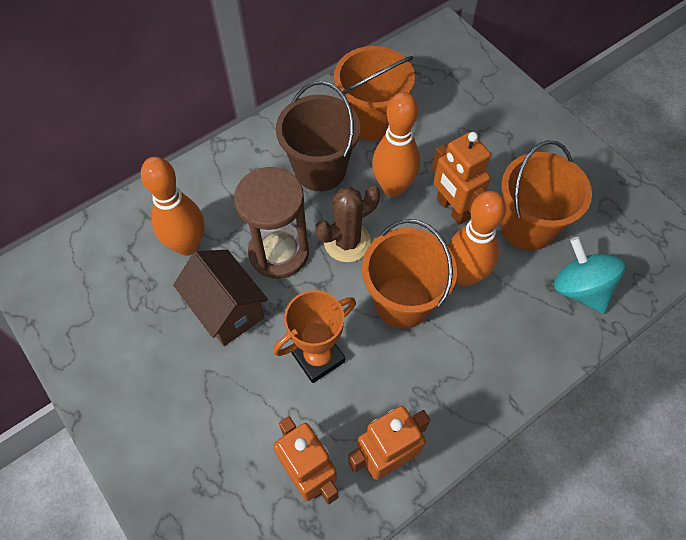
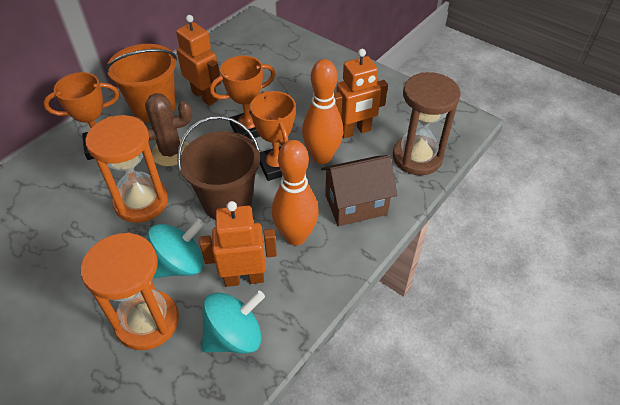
orange bowling pin: 3 -> 2
orange bucket: 3 -> 1
orange hourglass: 0 -> 2
orange trophy: 1 -> 3
turquoise spinning top: 1 -> 2

